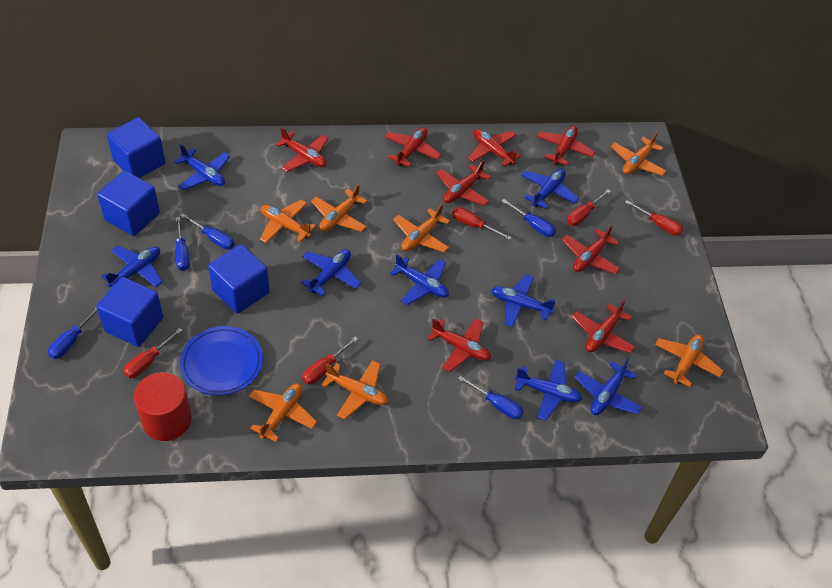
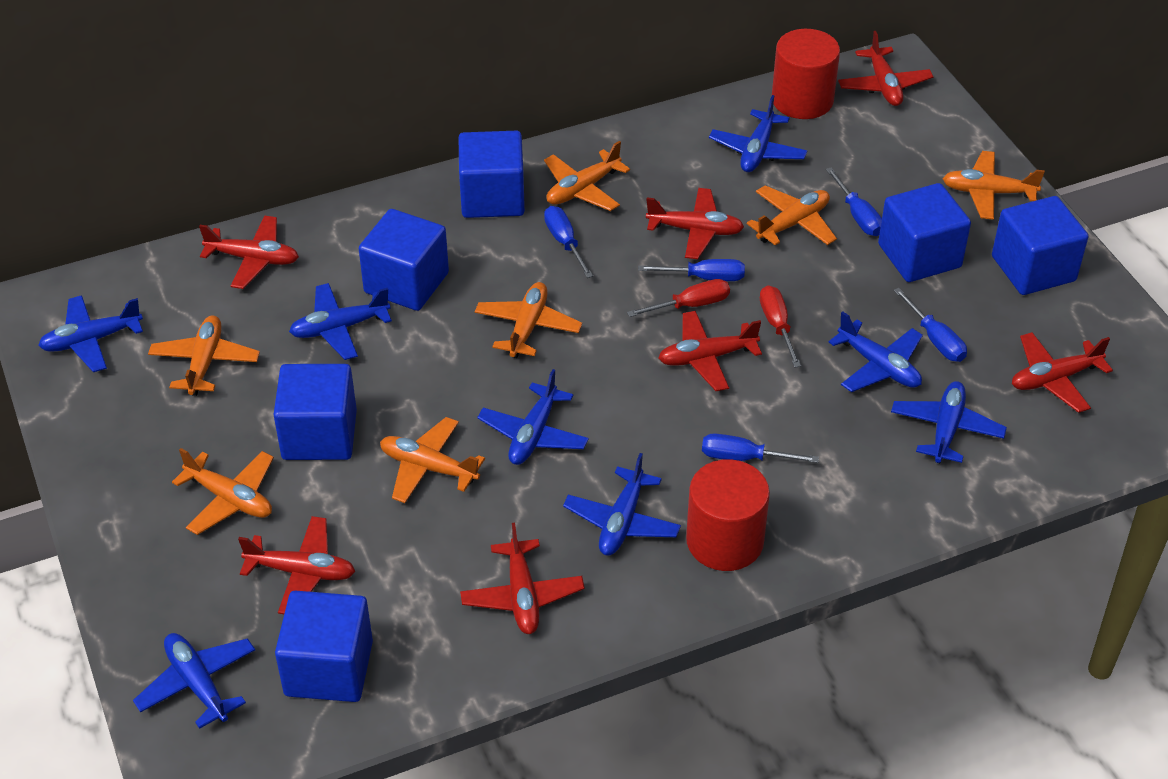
blue cube: 4 -> 6
blue plate: 1 -> 0
red cylinder: 1 -> 2
red plane: 8 -> 7
red screwdriver: 5 -> 2

